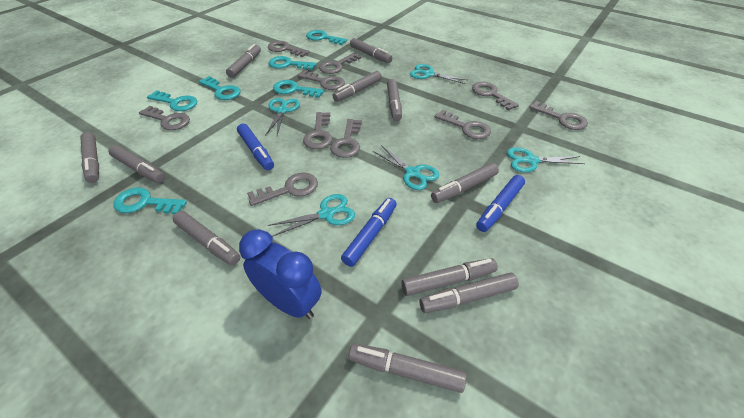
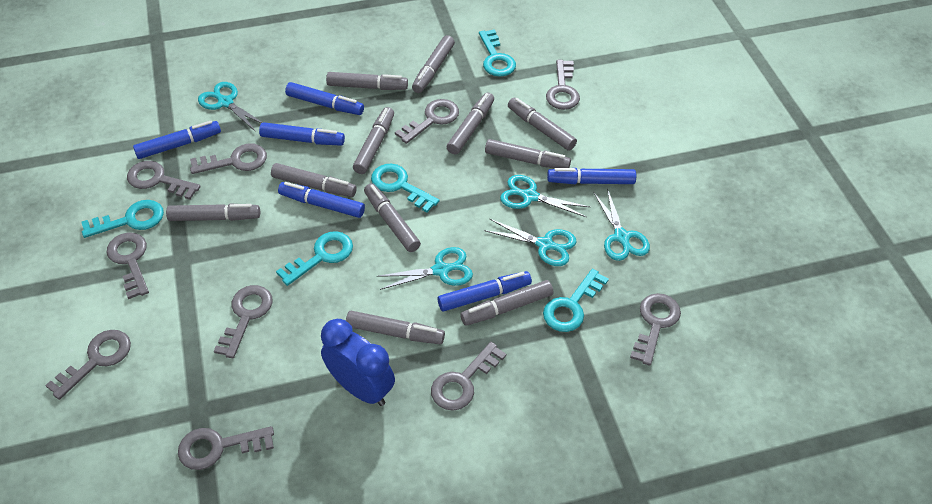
blue marker: 3 -> 6
turquoise key: 6 -> 5

